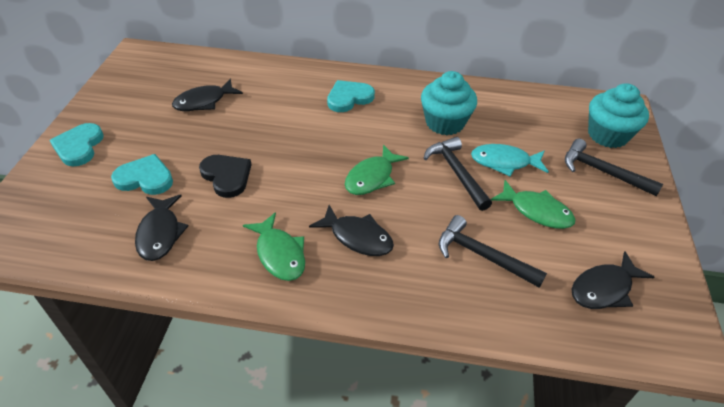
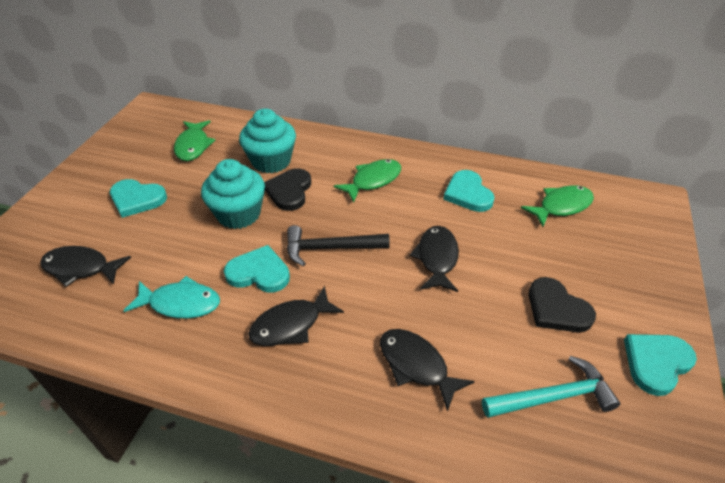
black hammer: 3 -> 1
black heart: 1 -> 2
turquoise hammer: 0 -> 1
turquoise heart: 3 -> 4

